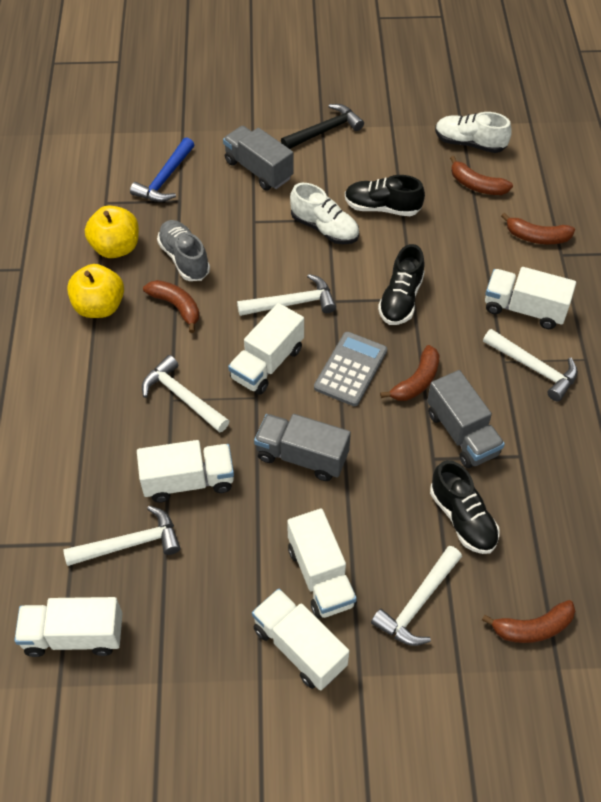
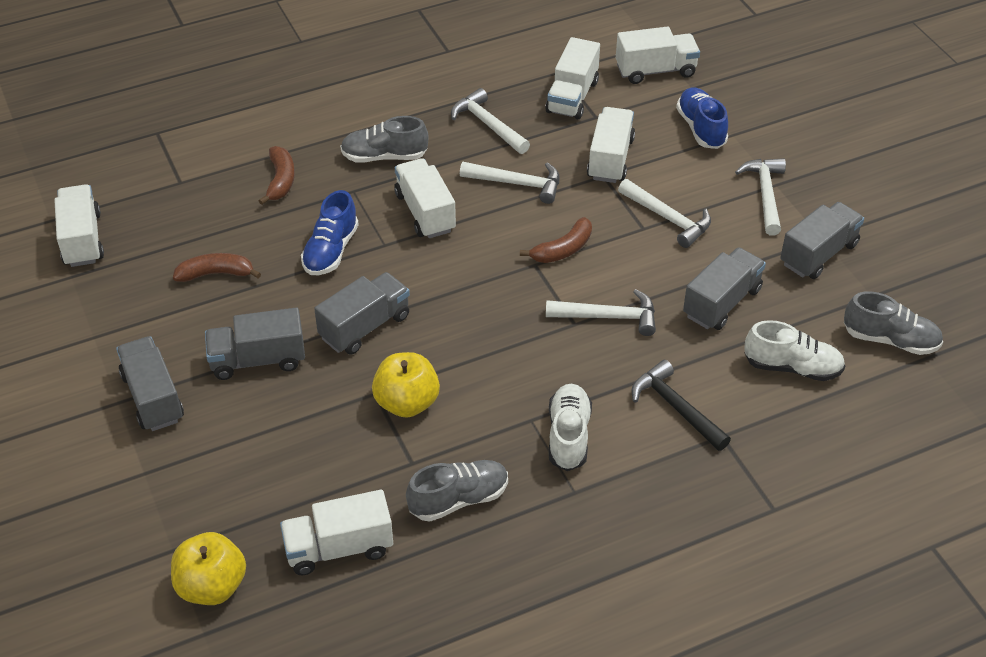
black shoe: 3 -> 0
blue hammer: 1 -> 0
blue shoe: 0 -> 2
brown banana: 5 -> 3
grey calculator: 1 -> 0
grey shoe: 1 -> 3
grey truck: 3 -> 5

